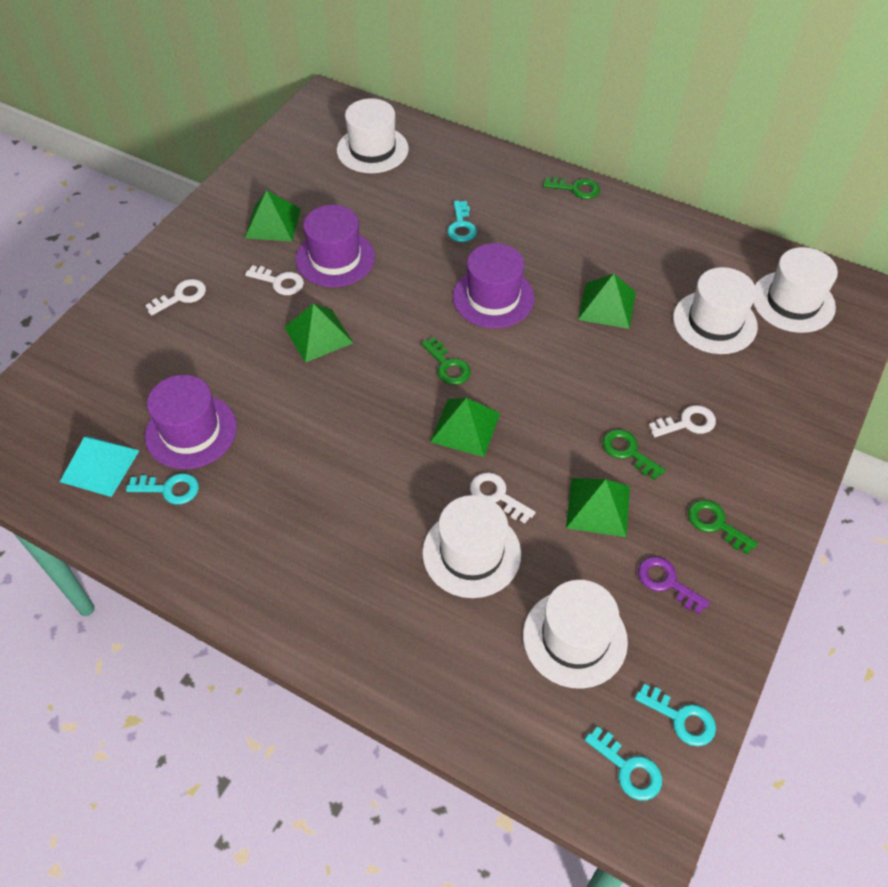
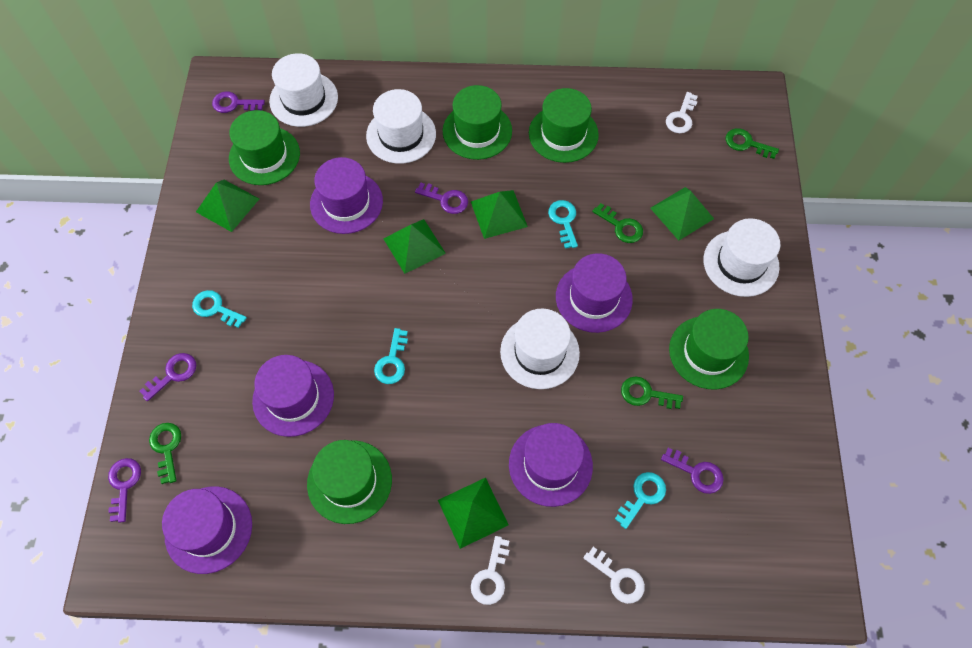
green hat: 0 -> 5
purple hat: 3 -> 5
purple key: 1 -> 5
turquoise pyramid: 1 -> 0
white hat: 5 -> 4
white key: 4 -> 3

